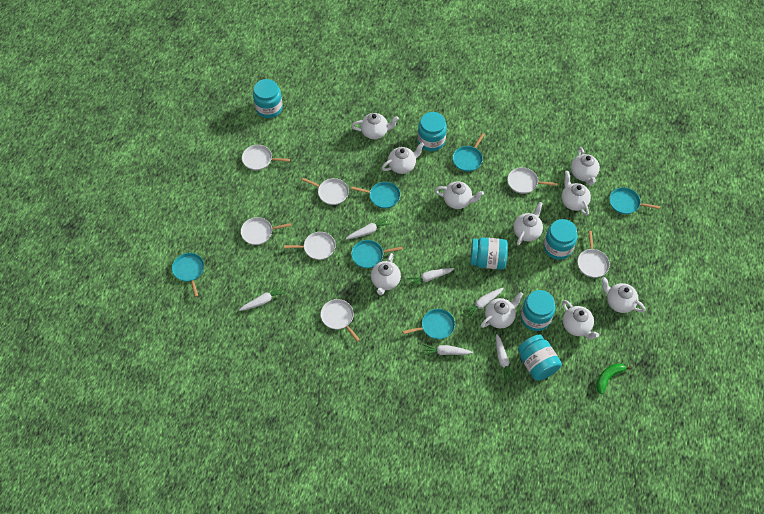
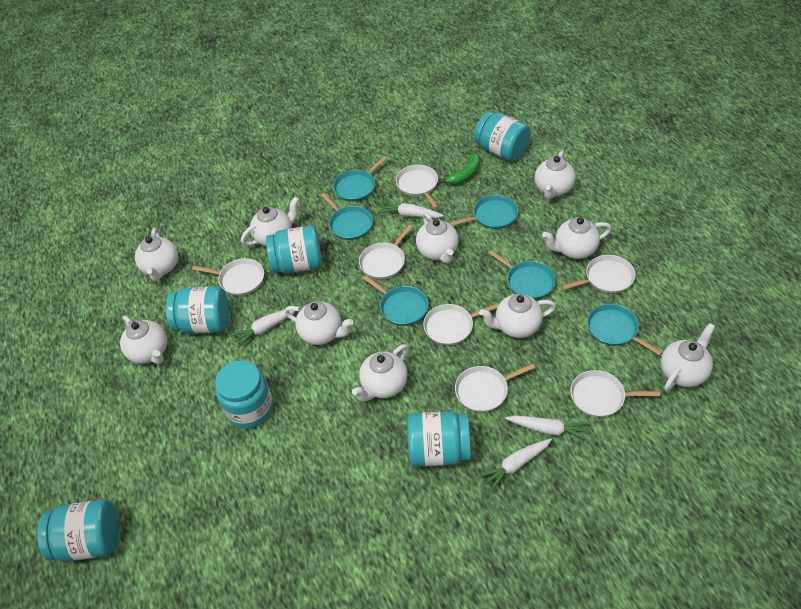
white carrot: 6 -> 4

